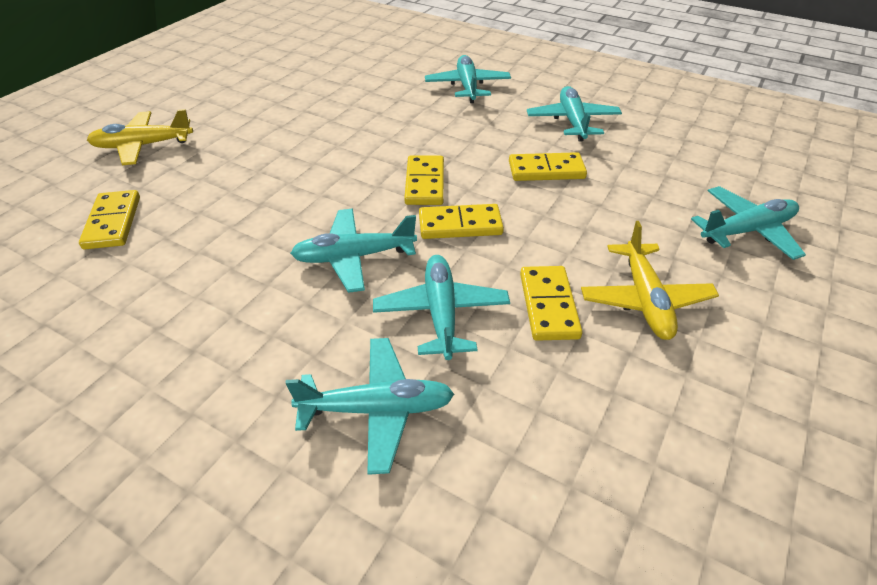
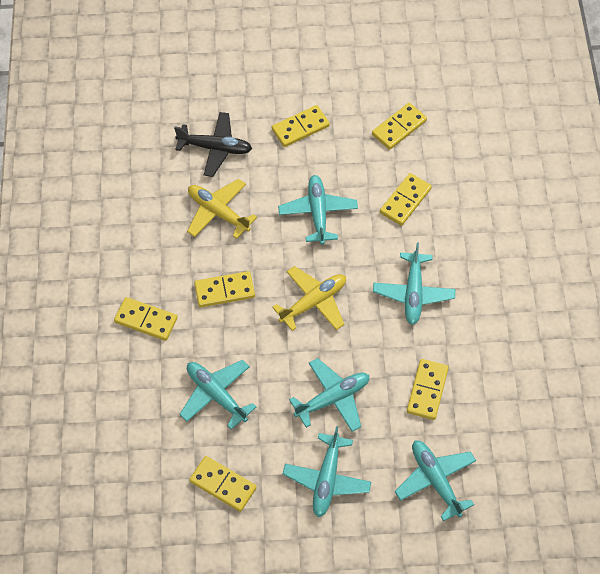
black plane: 0 -> 1
yellow domino: 5 -> 7

